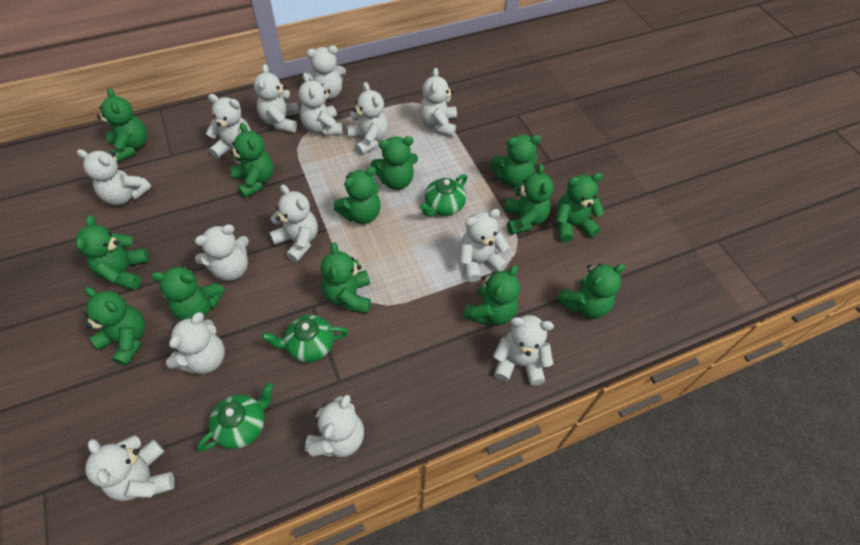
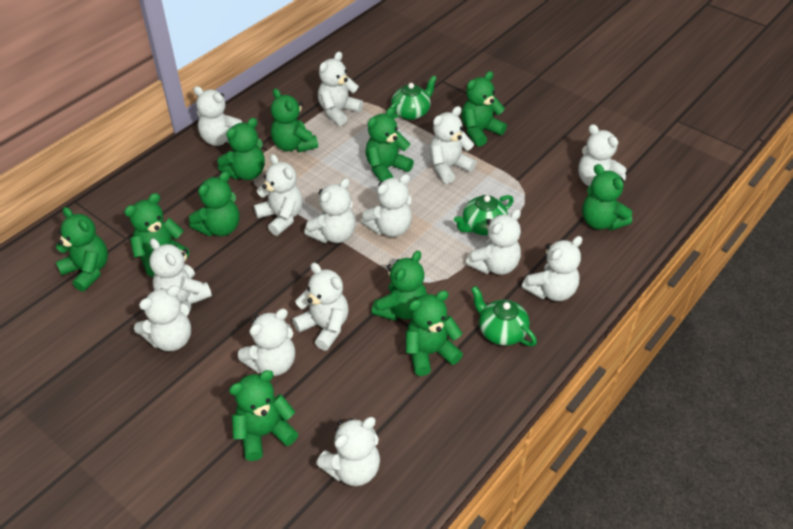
green teddy bear: 13 -> 11

